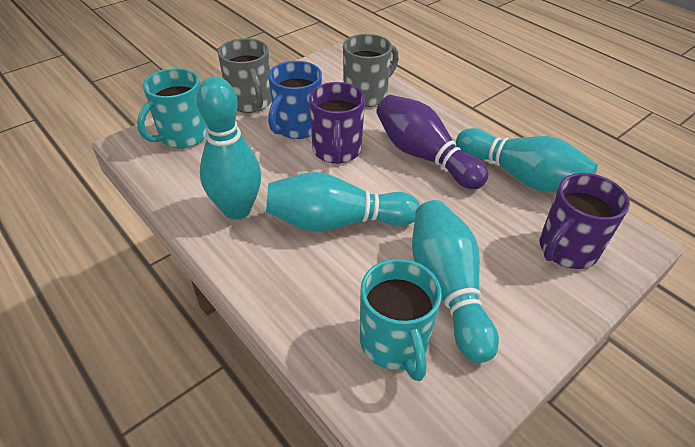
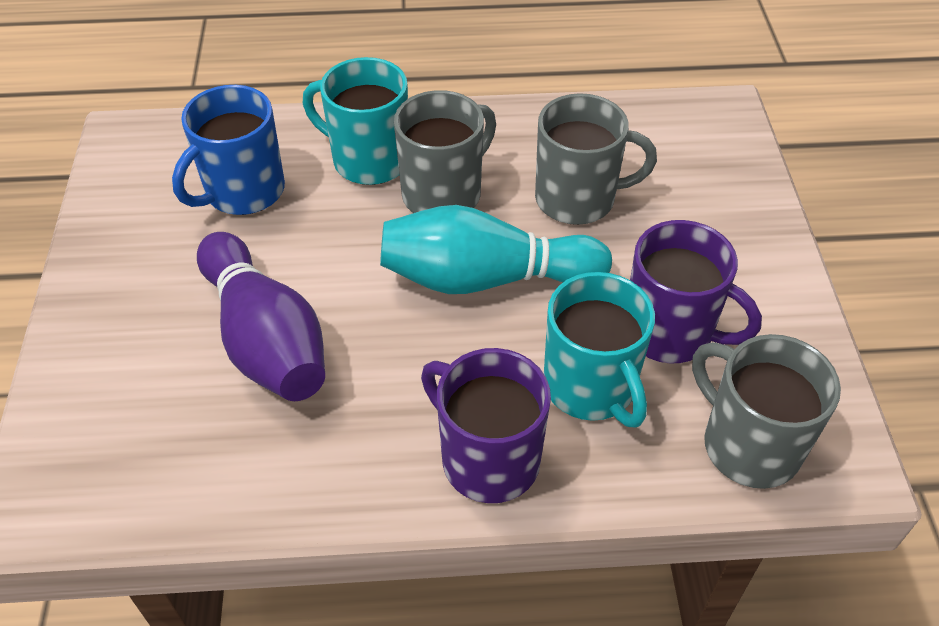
grey mug: 2 -> 3
turquoise bowling pin: 4 -> 1

